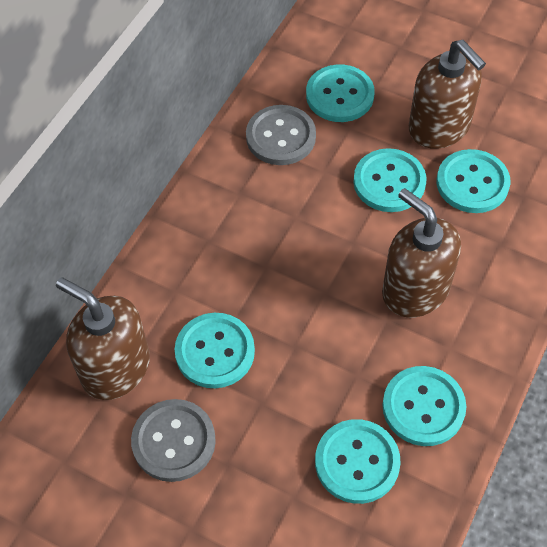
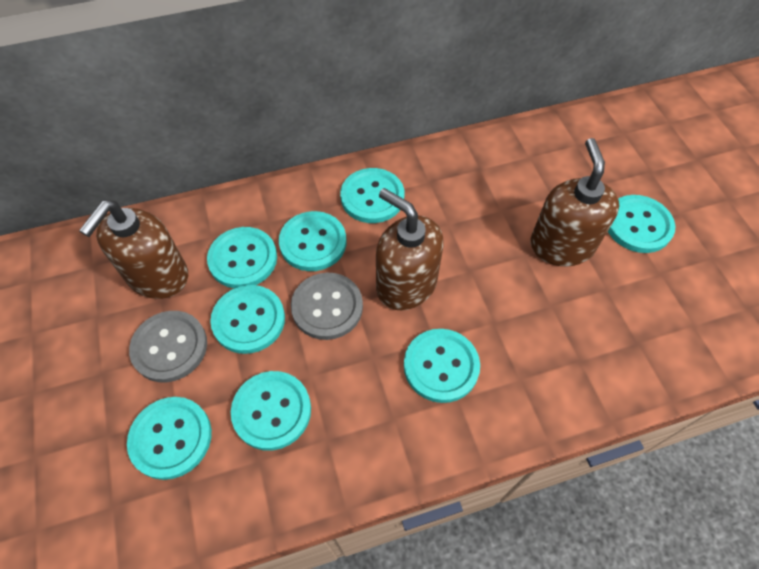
turquoise button: 6 -> 8

